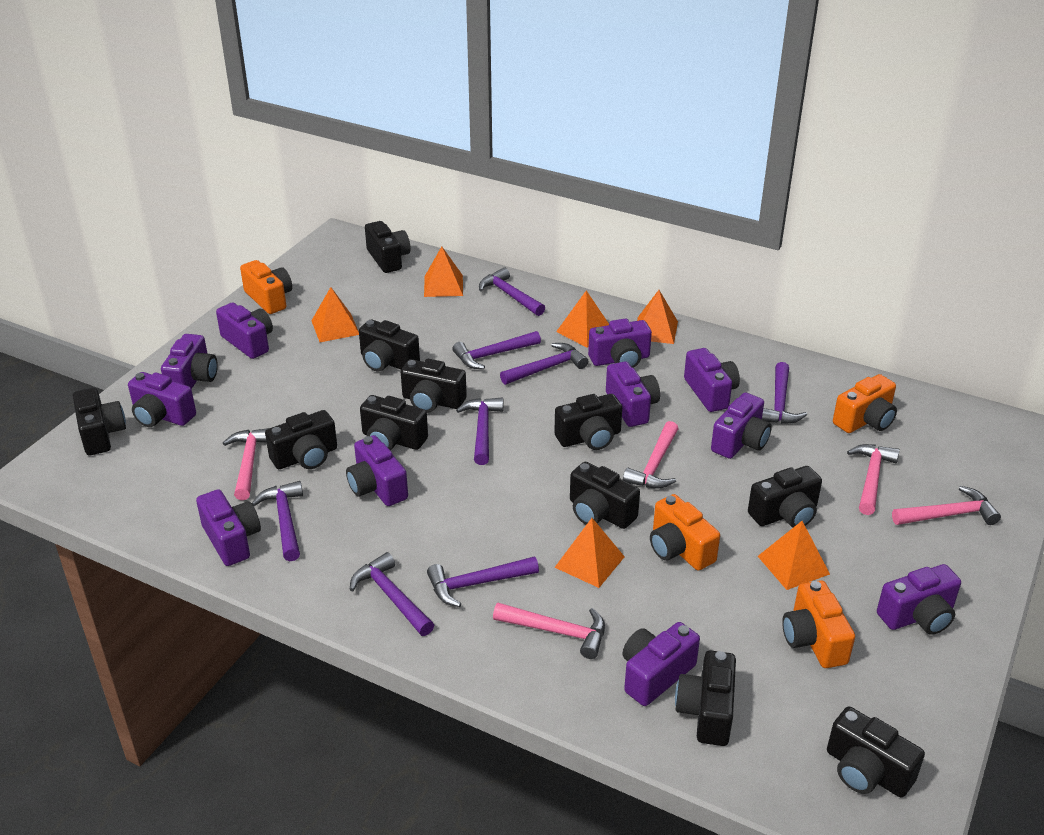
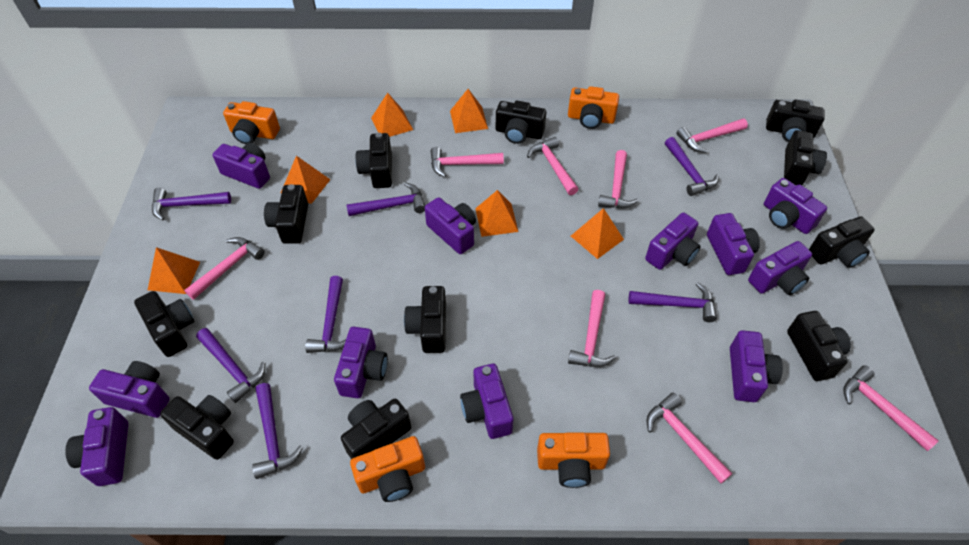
pink hammer: 5 -> 8
purple hammer: 8 -> 7

